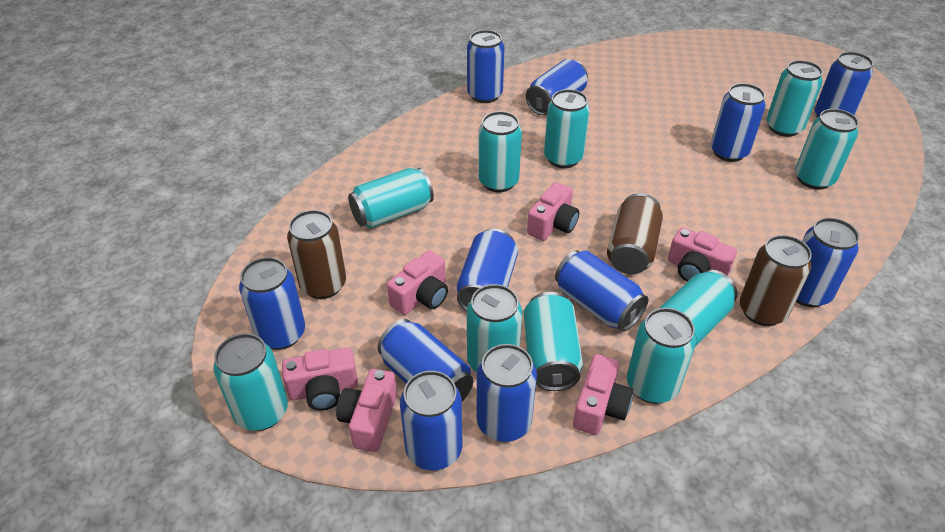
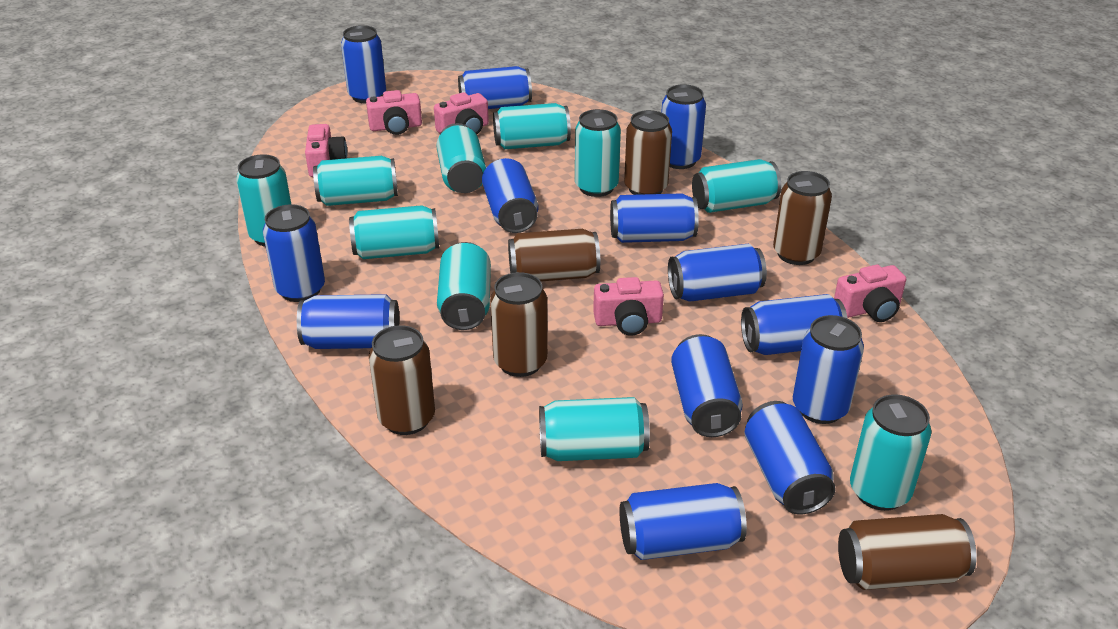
blue can: 11 -> 13
brown can: 3 -> 6
pink camera: 6 -> 5

